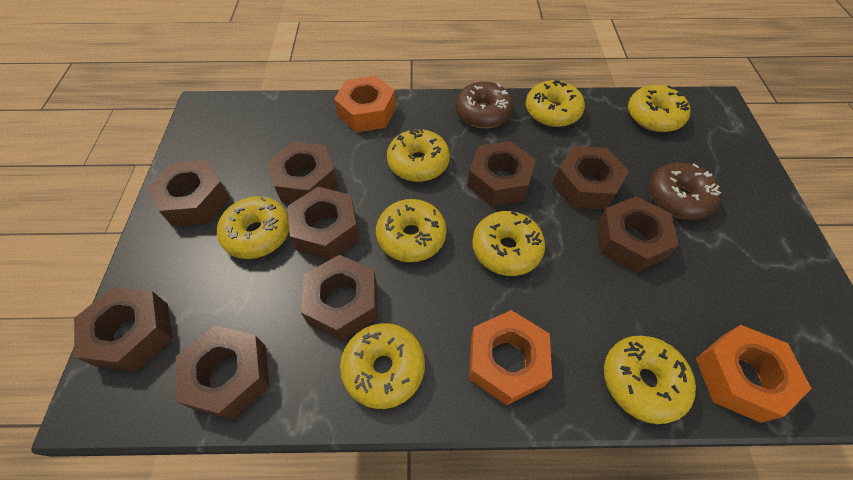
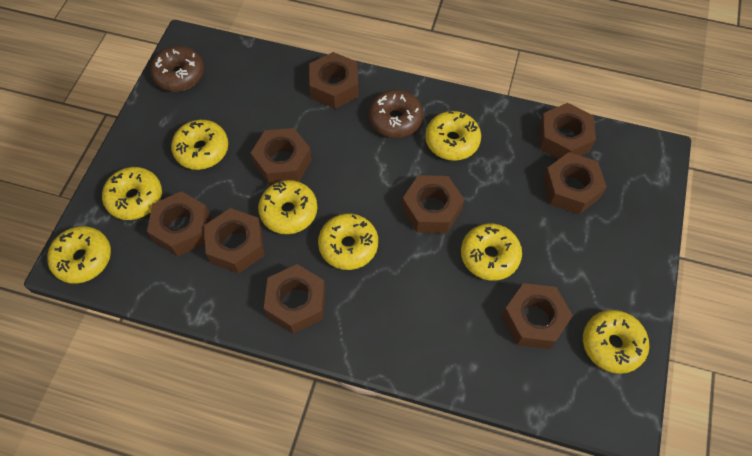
orange nut: 3 -> 0

